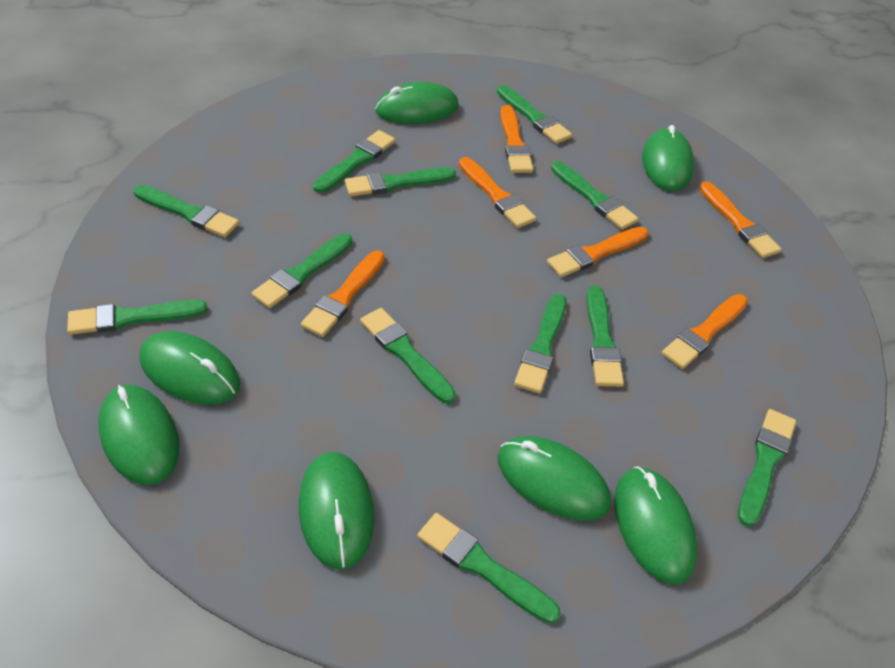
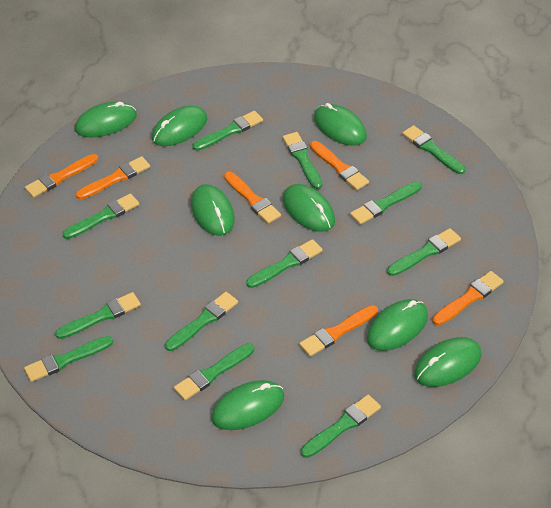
green mouse: 7 -> 8

